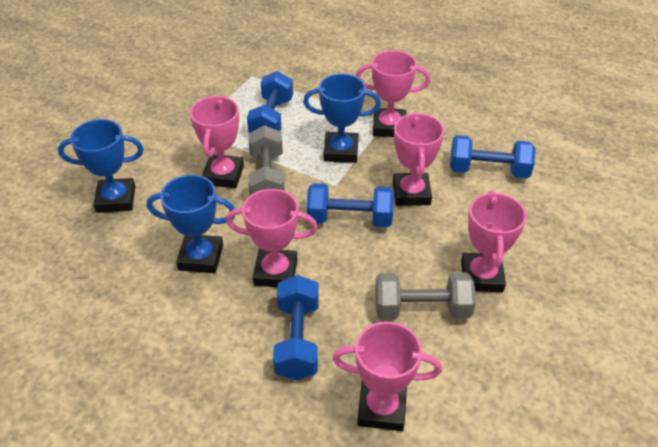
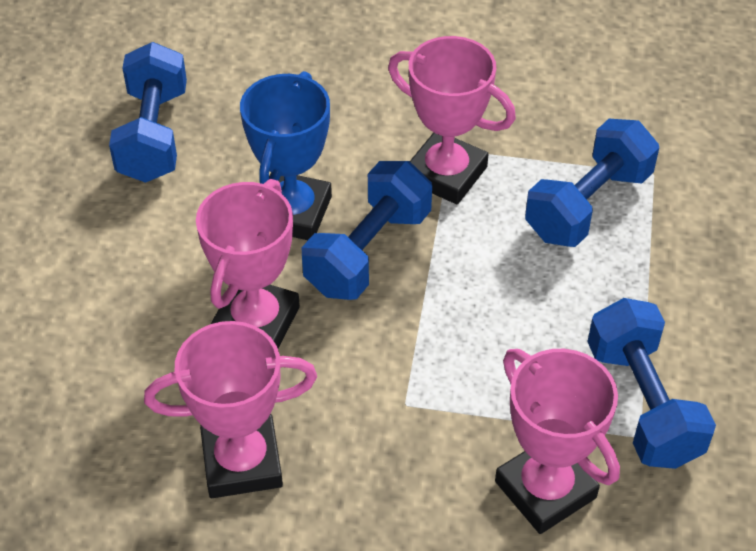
blue trophy: 3 -> 1
grey dumbbell: 2 -> 0
pink trophy: 6 -> 4

